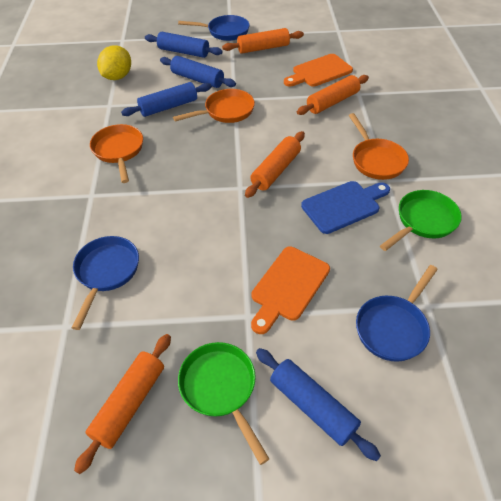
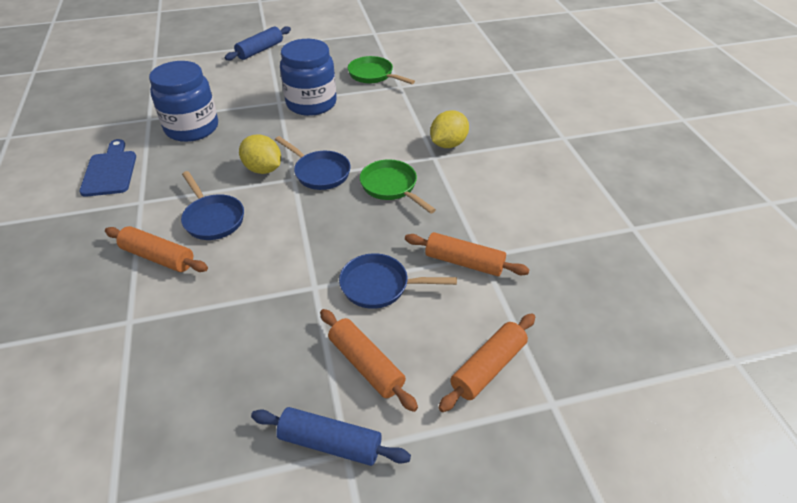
blue jar: 0 -> 2
blue rolling pin: 4 -> 2
orange cutting board: 2 -> 0
orange pan: 3 -> 0
yellow lemon: 1 -> 2

